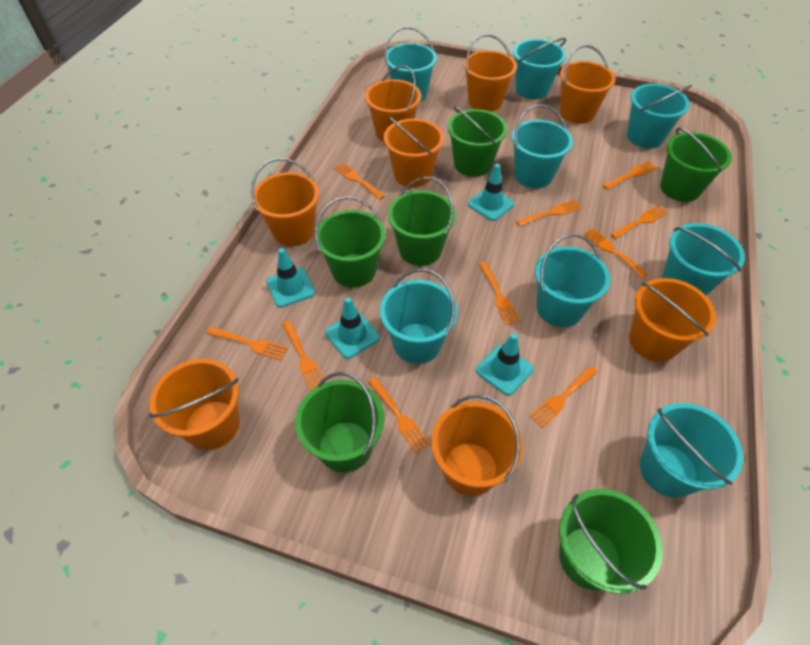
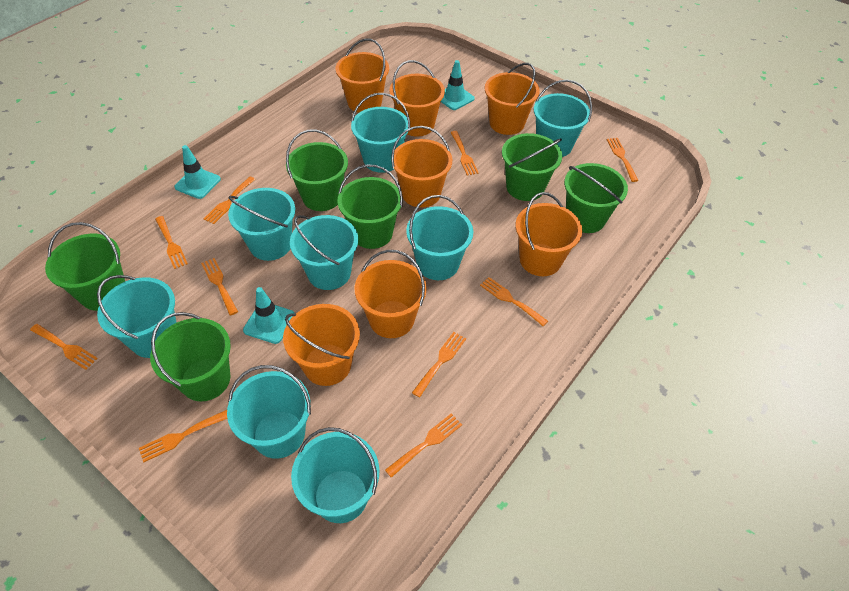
orange bucket: 8 -> 7
turquoise traffic cone: 4 -> 3

